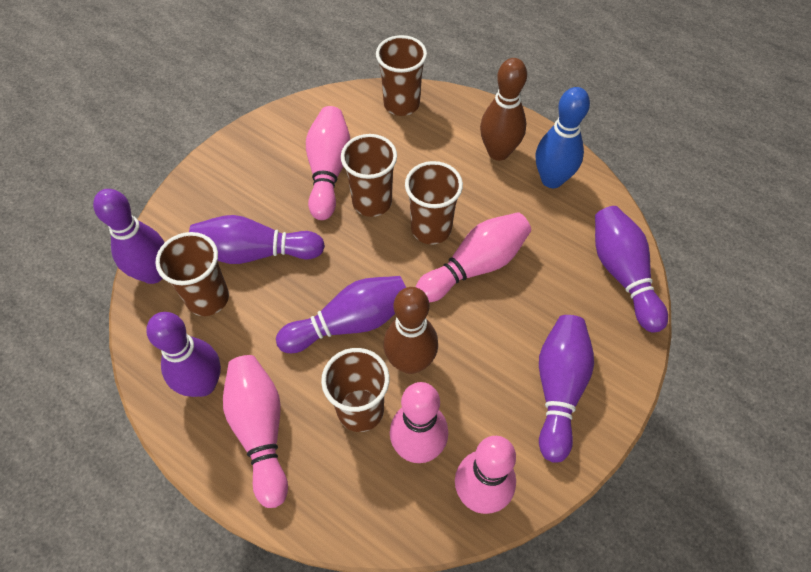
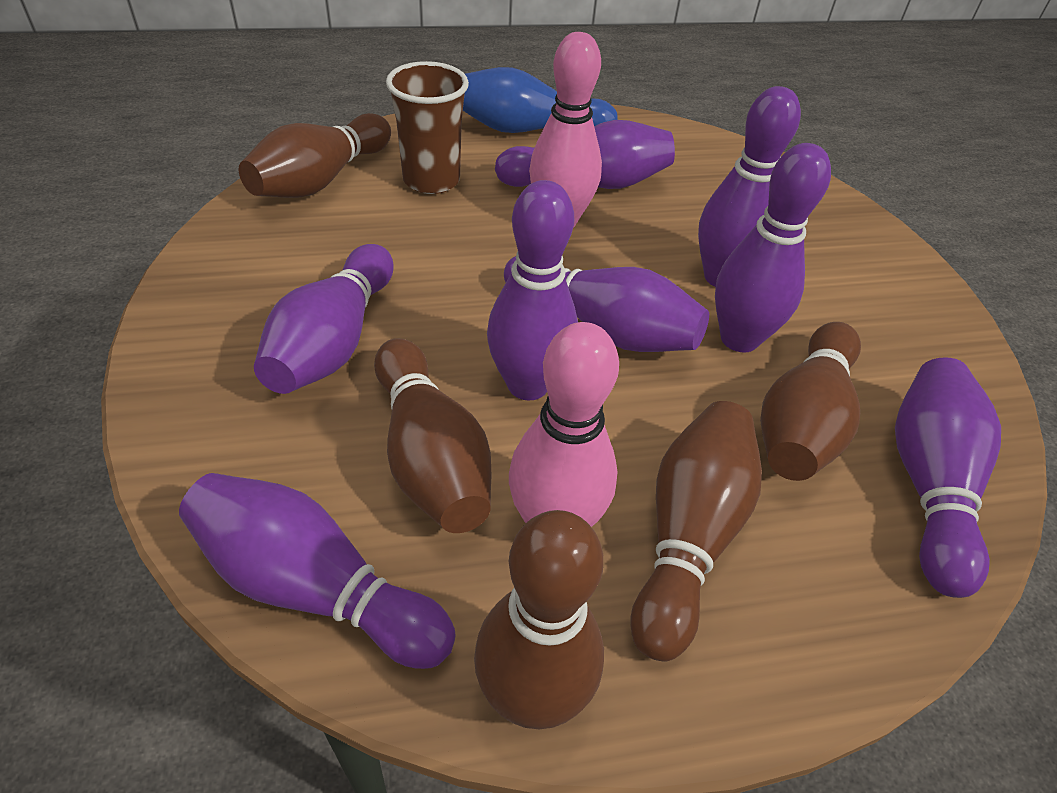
brown bowling pin: 2 -> 5
brown cup: 5 -> 1
pink bowling pin: 5 -> 2
purple bowling pin: 6 -> 8

